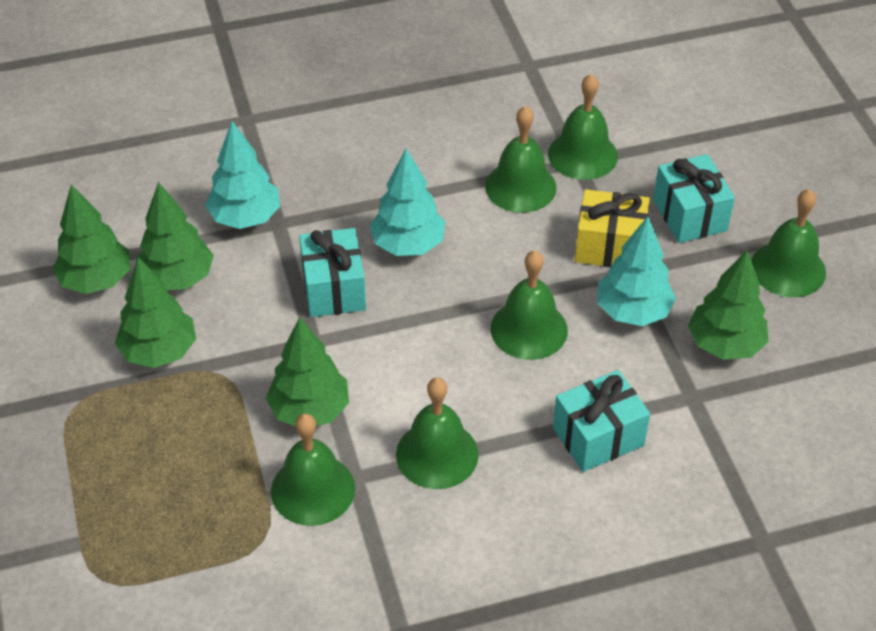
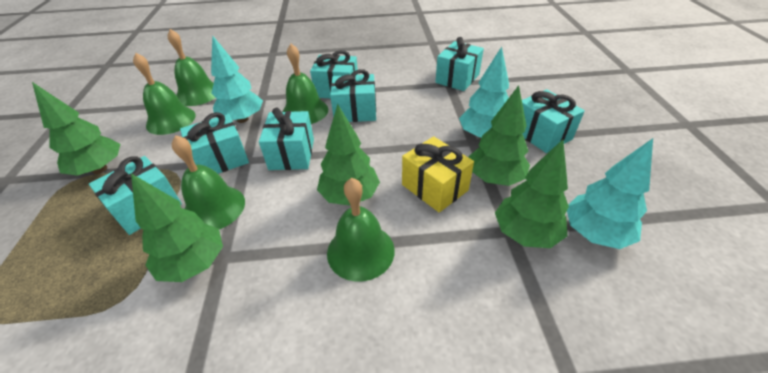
green bell: 6 -> 5
turquoise gift: 3 -> 7

